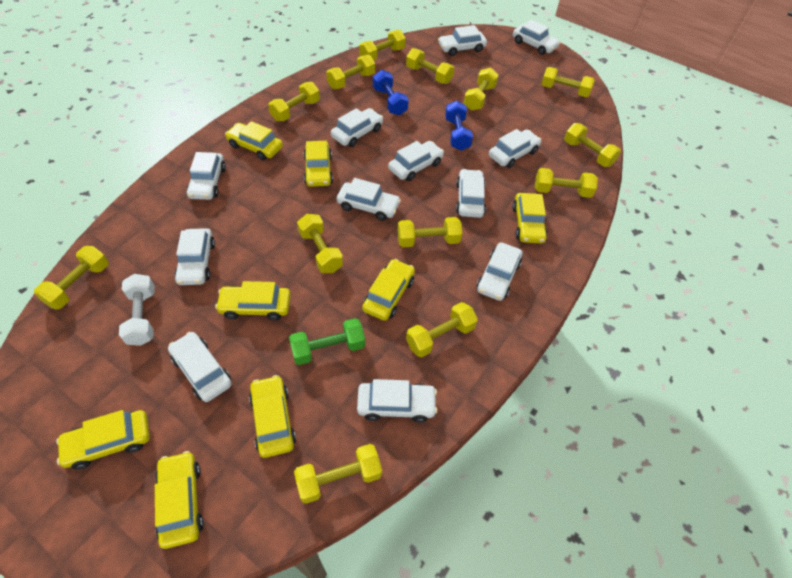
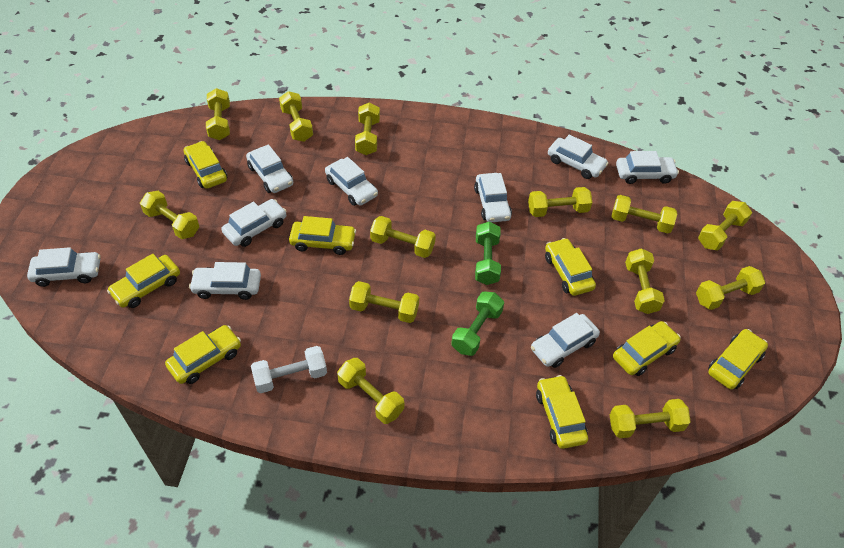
blue dumbbell: 2 -> 0
green dumbbell: 1 -> 2
white car: 12 -> 9

